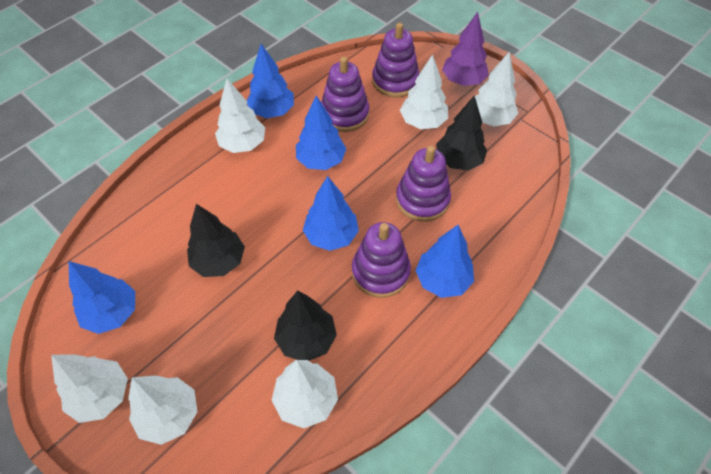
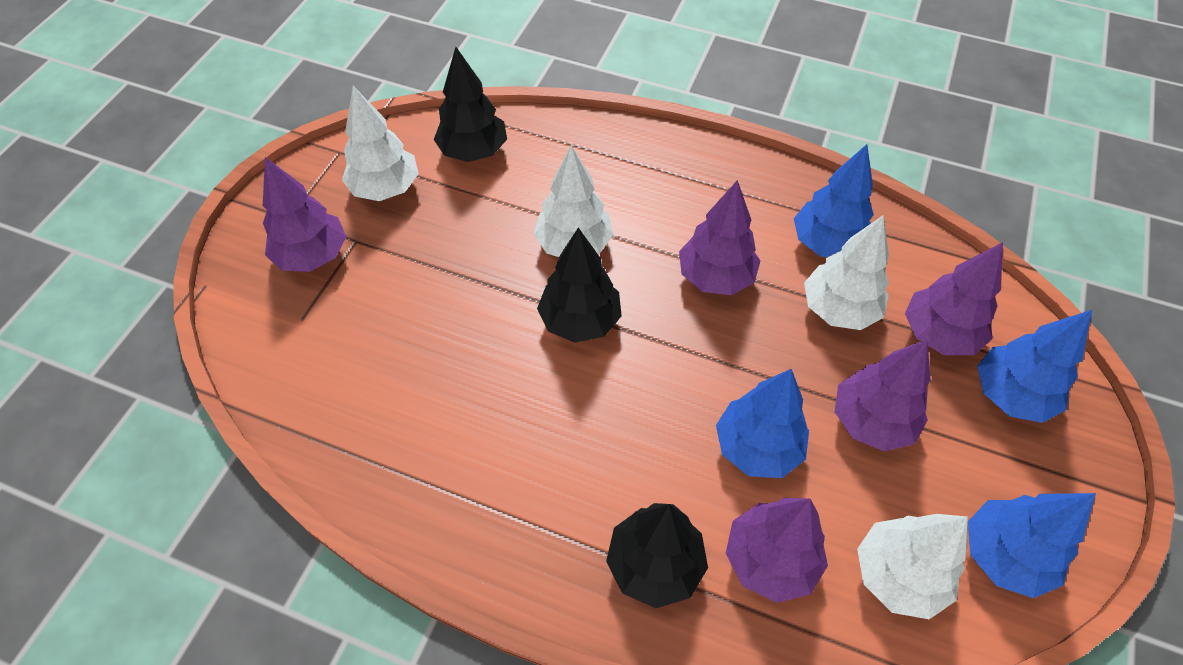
blue tree: 5 -> 4
purple stacking toy: 4 -> 0
purple tree: 1 -> 5
white tree: 6 -> 4

